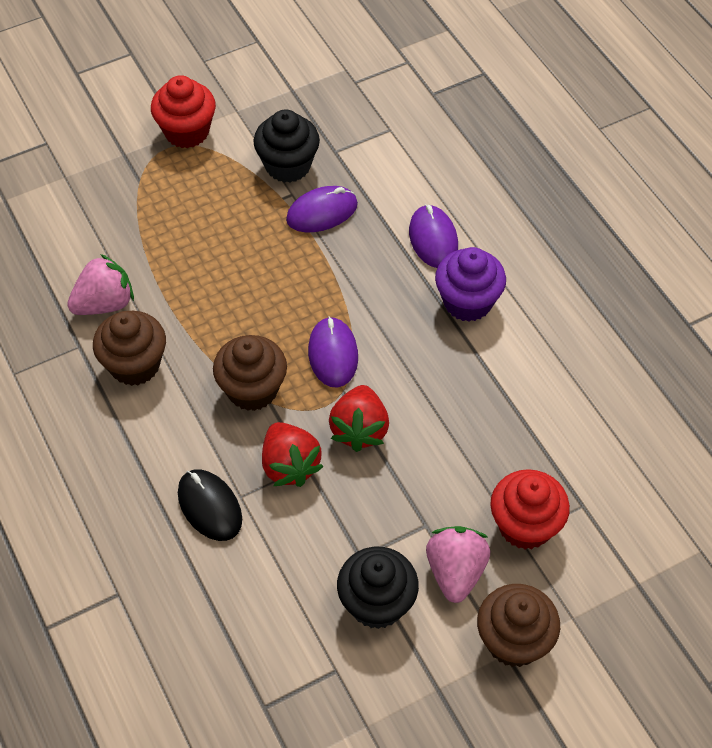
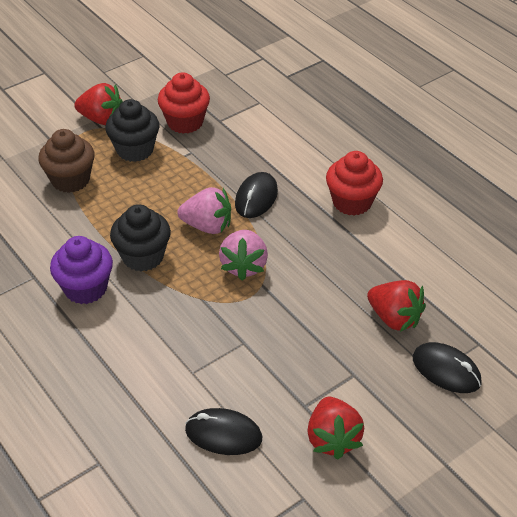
black mouse: 1 -> 3
brown cupcake: 3 -> 1
purple mouse: 3 -> 0
red strawberry: 2 -> 3

